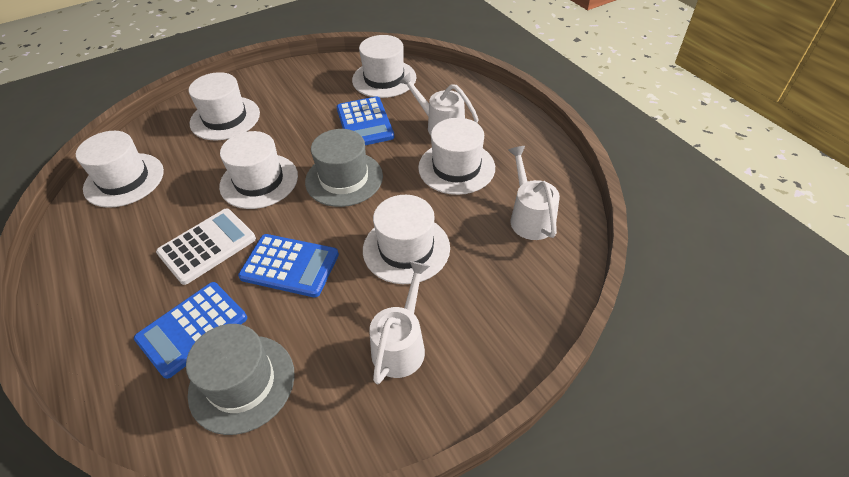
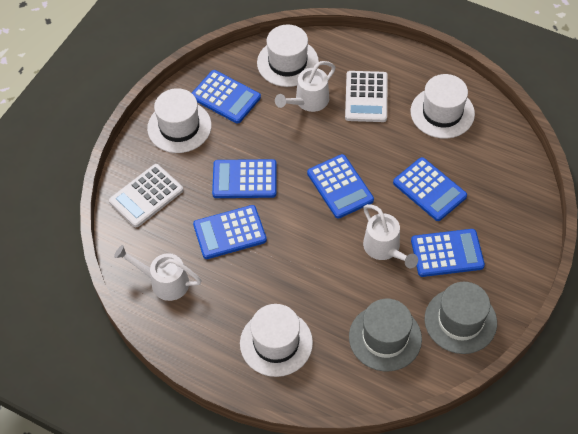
blue calculator: 3 -> 6
white calculator: 1 -> 2
white hat: 6 -> 4

